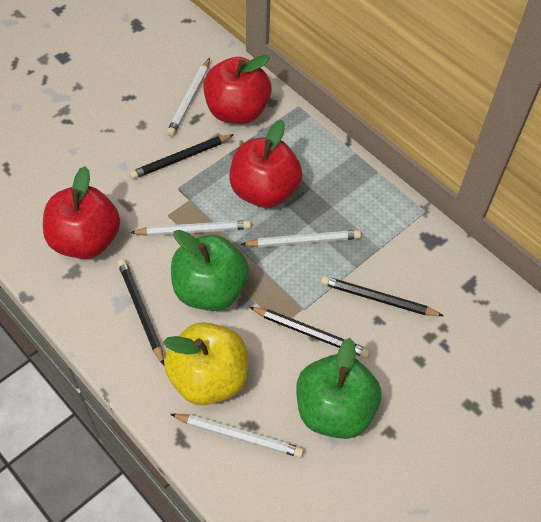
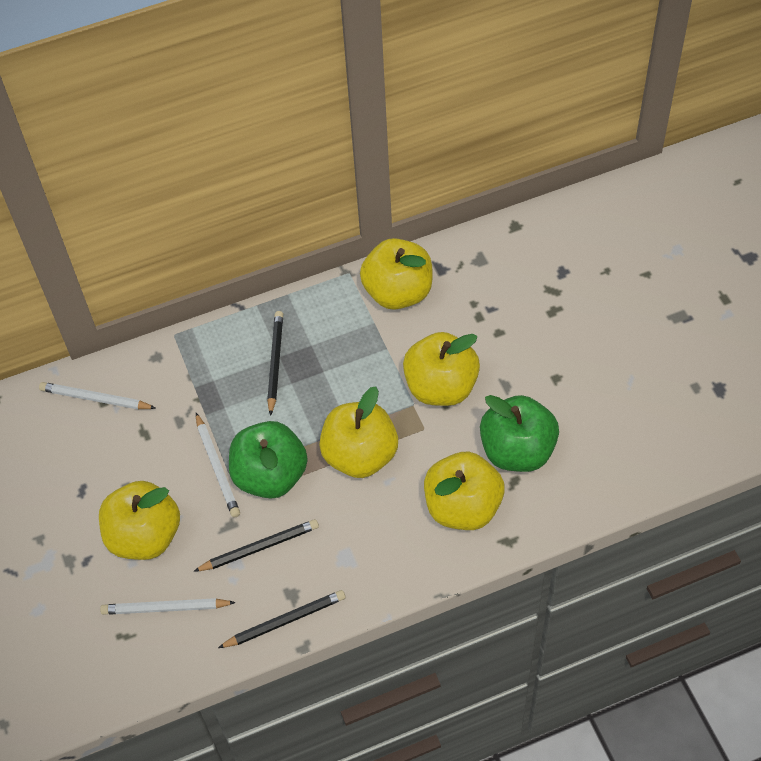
black pencil: 4 -> 3
red apple: 3 -> 0
white pencil: 4 -> 3
yellow apple: 1 -> 5

